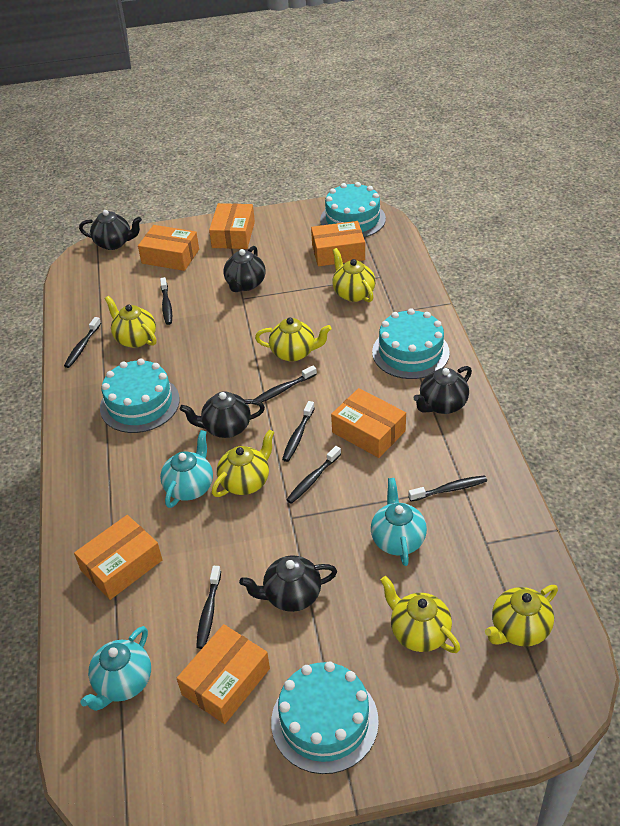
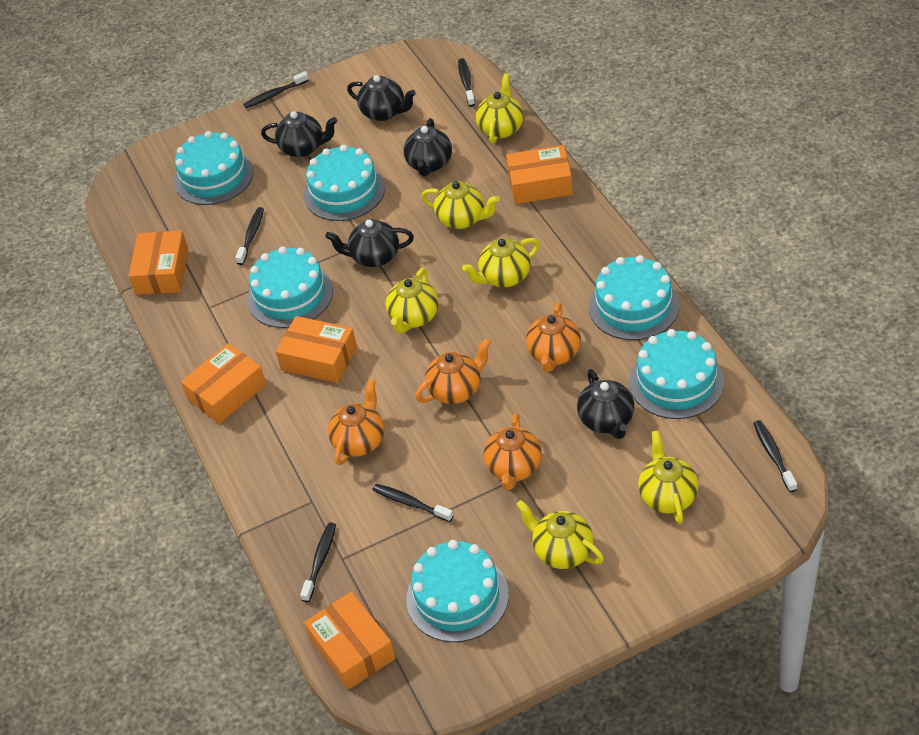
black toothbrush: 7 -> 6
orange box: 6 -> 5
orange teapot: 0 -> 4
turquoise cake: 4 -> 6
turquoise teapot: 3 -> 0

